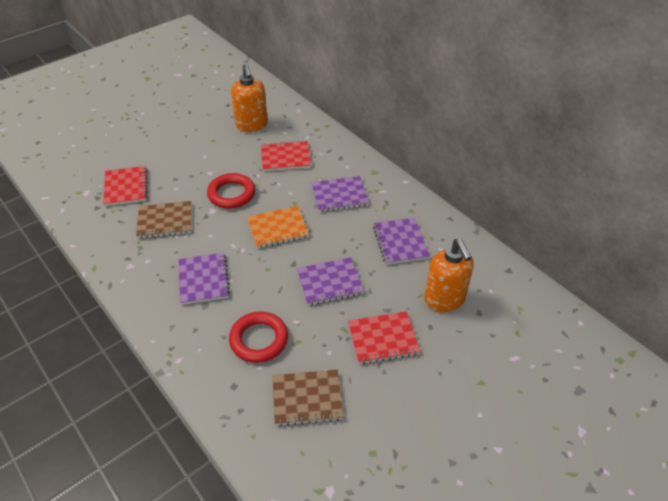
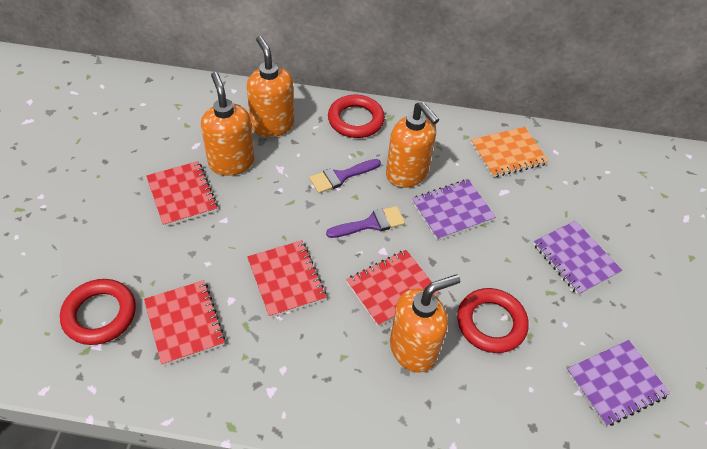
brown notebook: 2 -> 0
orange soap dispenser: 2 -> 4
purple brush: 0 -> 2
purple notebook: 4 -> 3
red notebook: 3 -> 4
red ring: 2 -> 3

